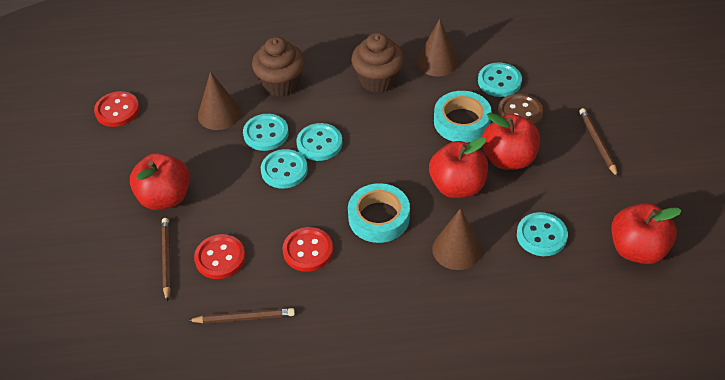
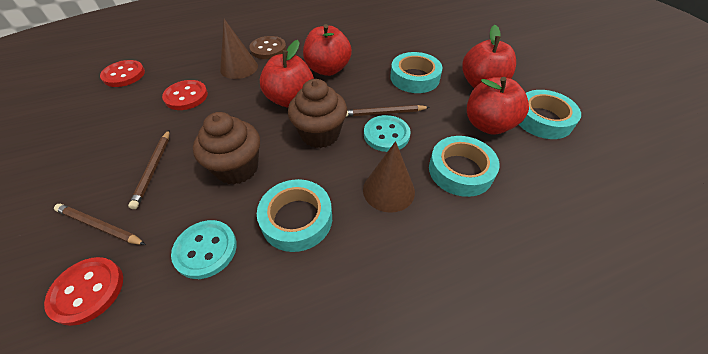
brown cone: 3 -> 2
turquoise button: 5 -> 2
turquoise tape: 2 -> 4

